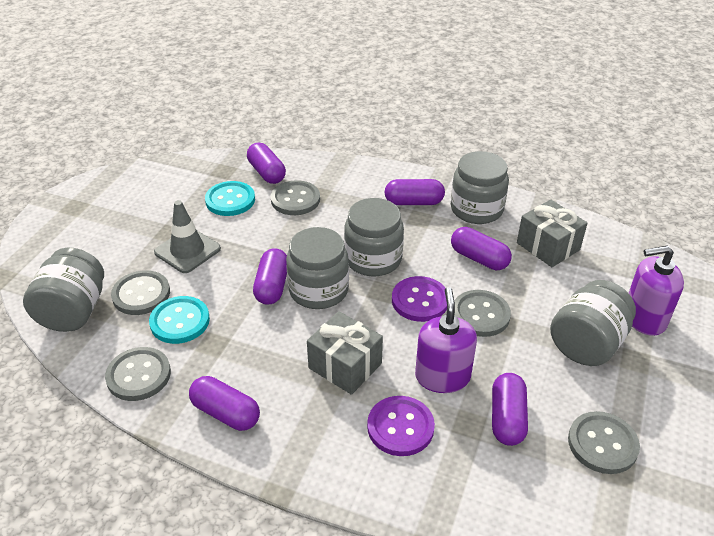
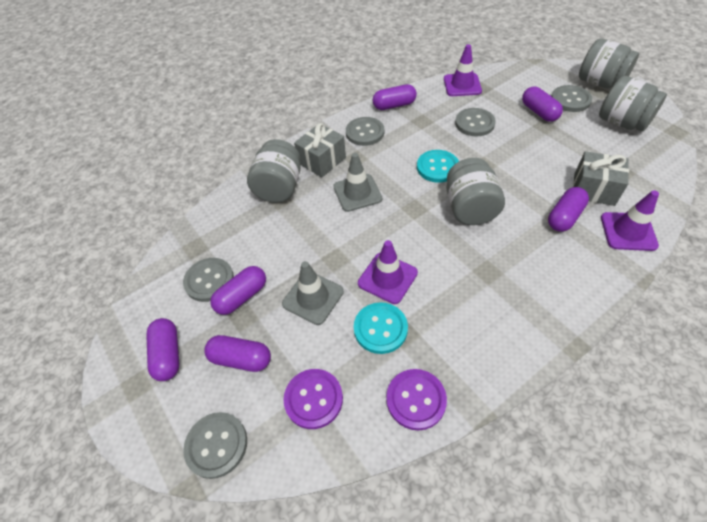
grey jar: 5 -> 4
grey traffic cone: 1 -> 2
purple soap dispenser: 2 -> 0
purple traffic cone: 0 -> 3

